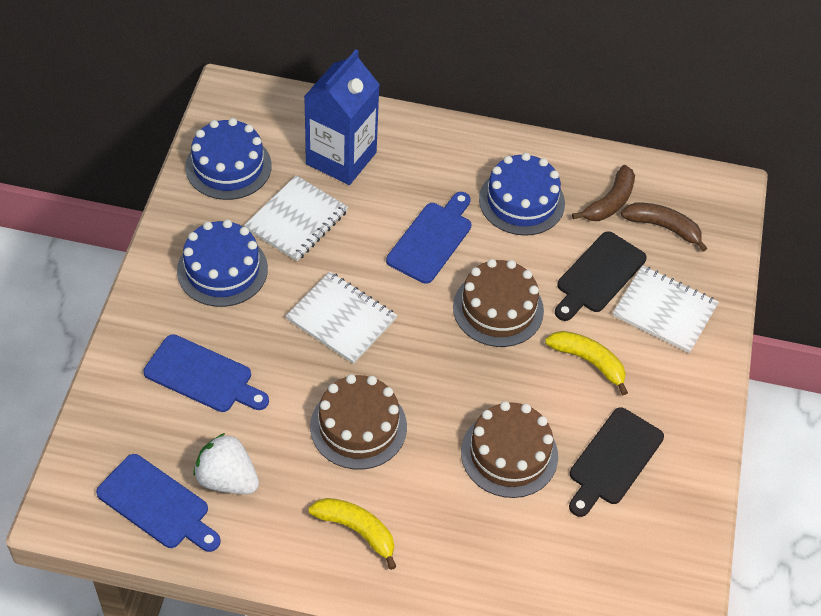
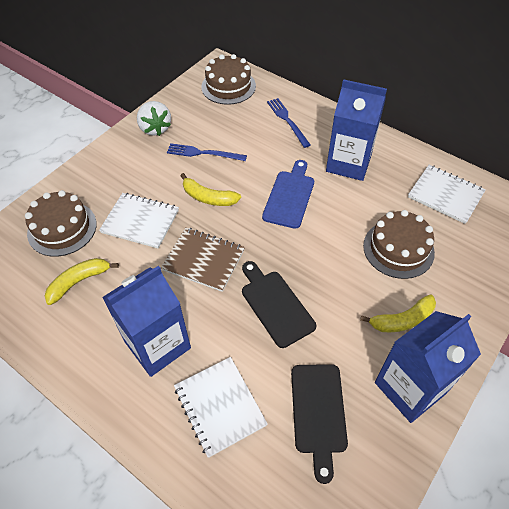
blue cake: 3 -> 0
blue carton: 1 -> 3
blue cutting board: 3 -> 1
blue fork: 0 -> 2
brown banana: 2 -> 0
brown notebook: 0 -> 1
yellow banana: 2 -> 3

